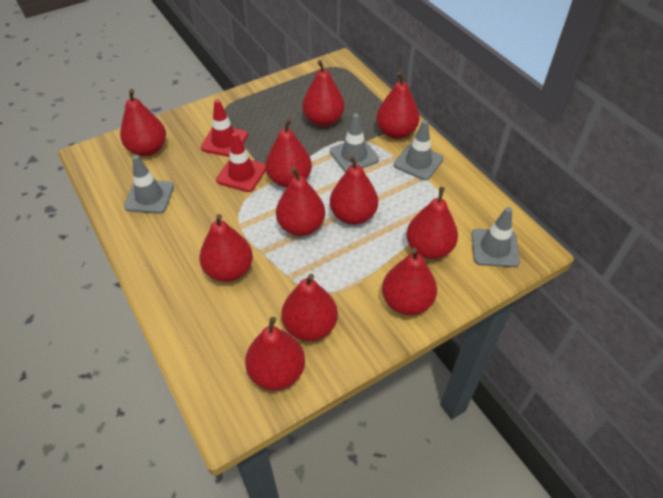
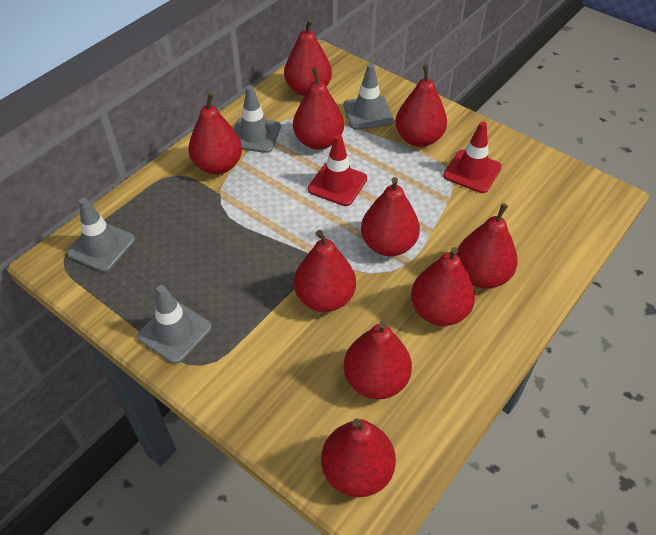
red pear: 11 -> 10

